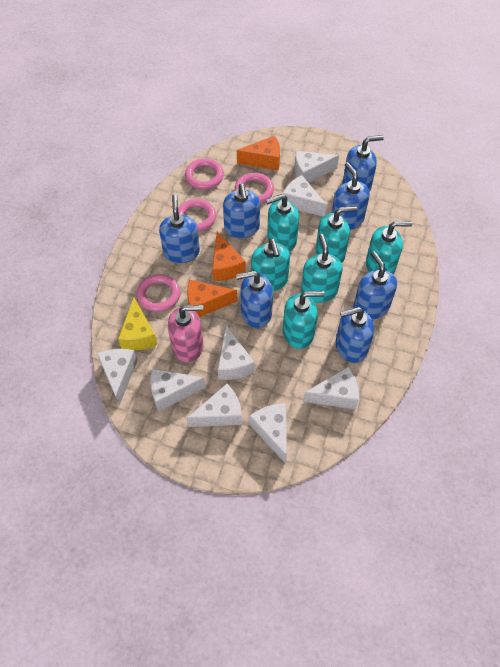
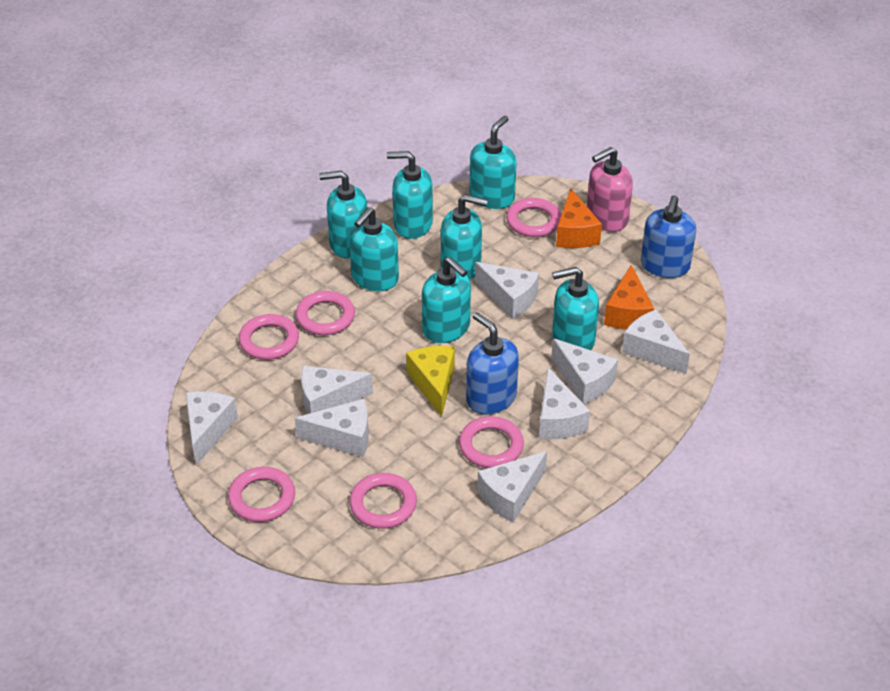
blue soap dispenser: 7 -> 2
orange cheese: 3 -> 2
pink ring: 4 -> 6
turquoise soap dispenser: 6 -> 7

